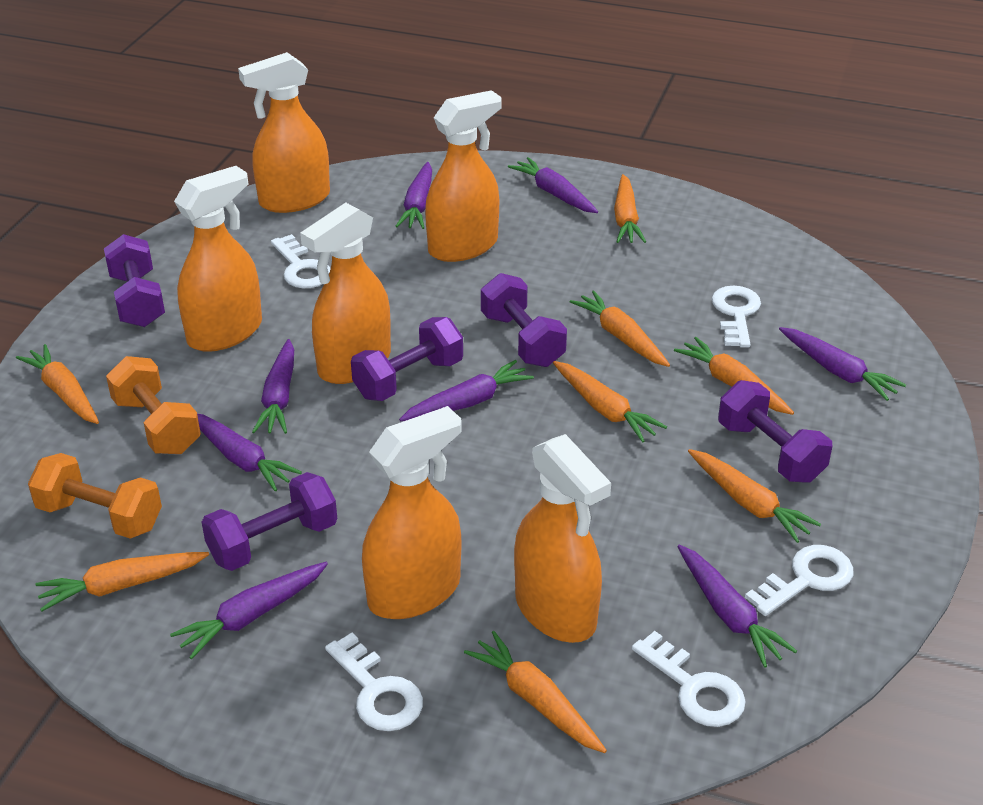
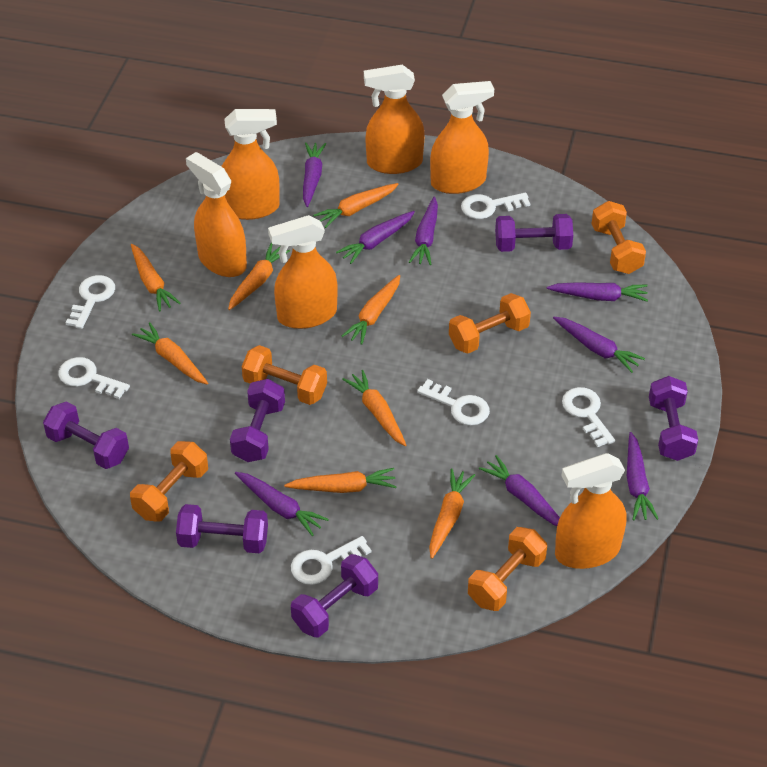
orange dumbbell: 2 -> 5
purple dumbbell: 5 -> 6
white key: 5 -> 6

